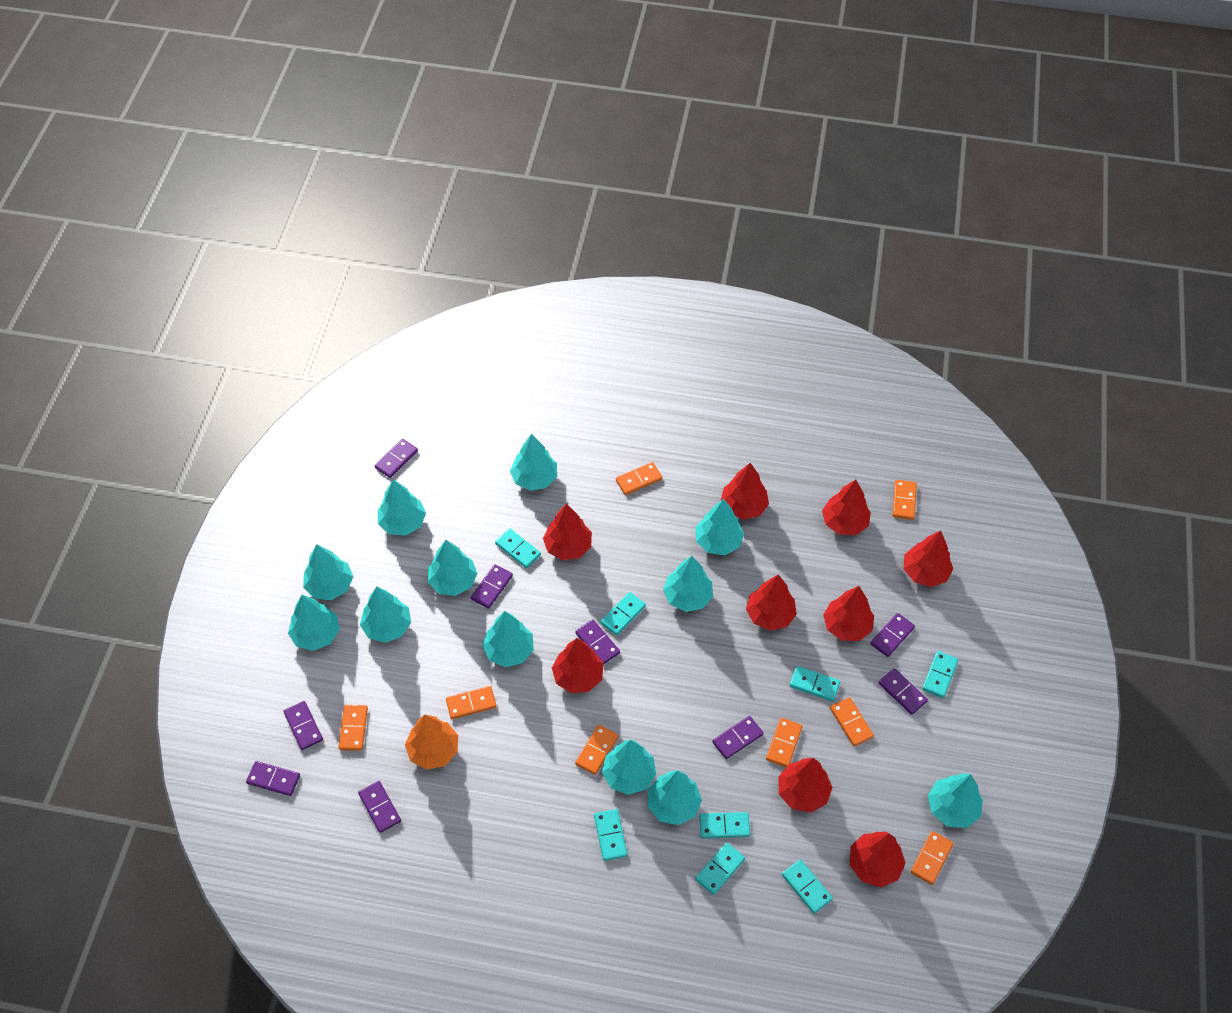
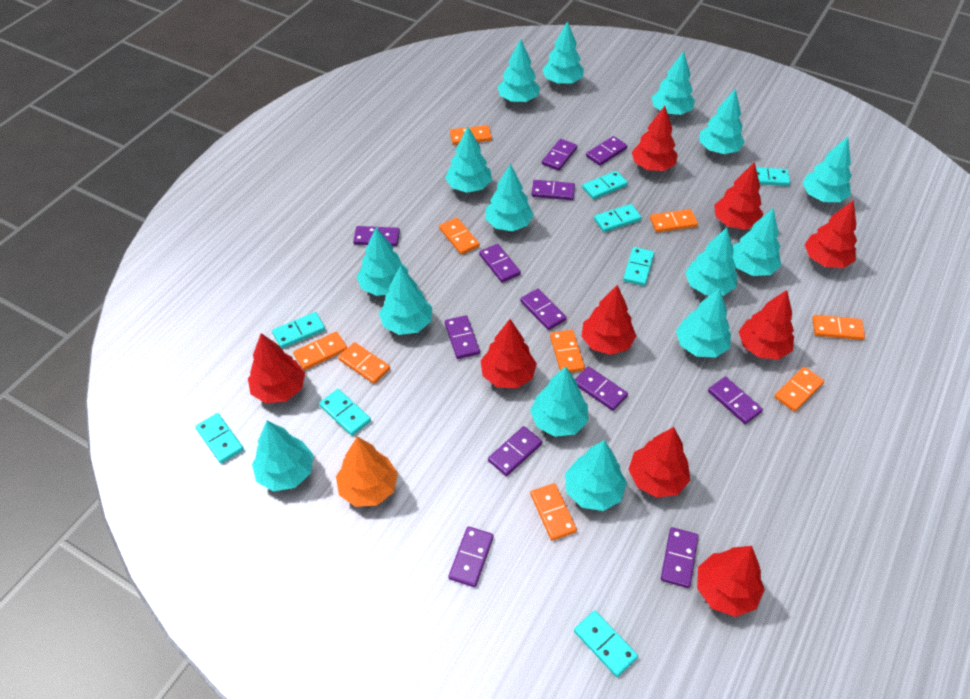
orange domino: 8 -> 9
purple domino: 9 -> 12
turquoise tree: 12 -> 15

